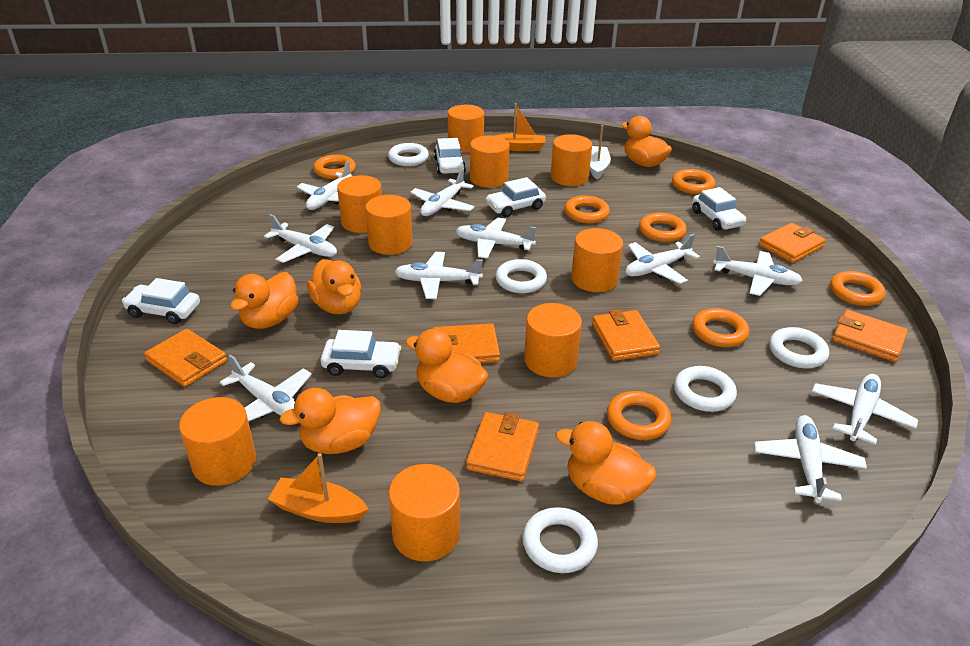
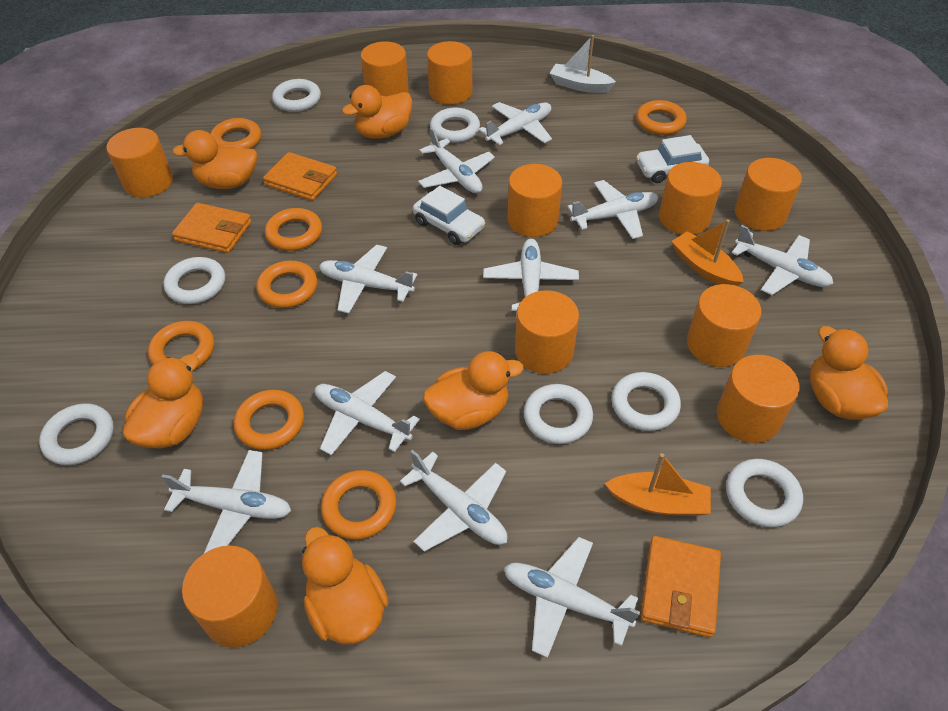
orange cylinder: 9 -> 10
orange wallet: 6 -> 3
white car: 5 -> 2
white ring: 5 -> 7

